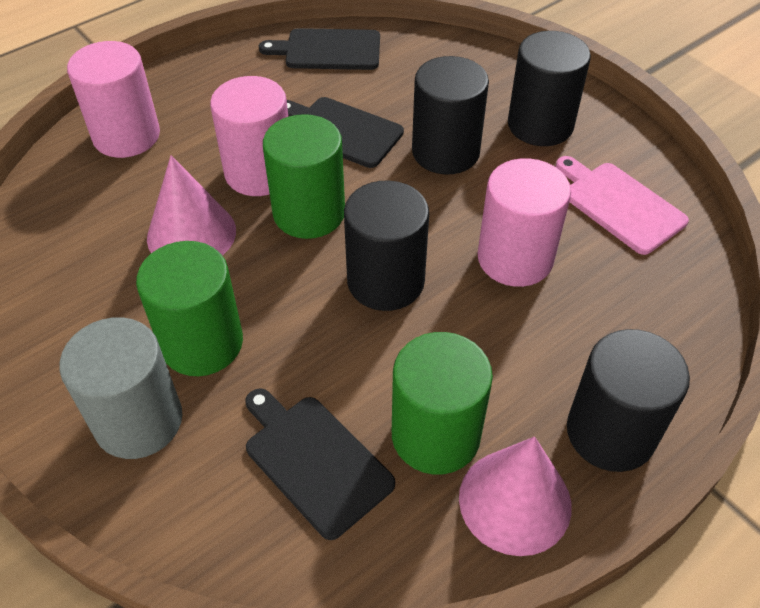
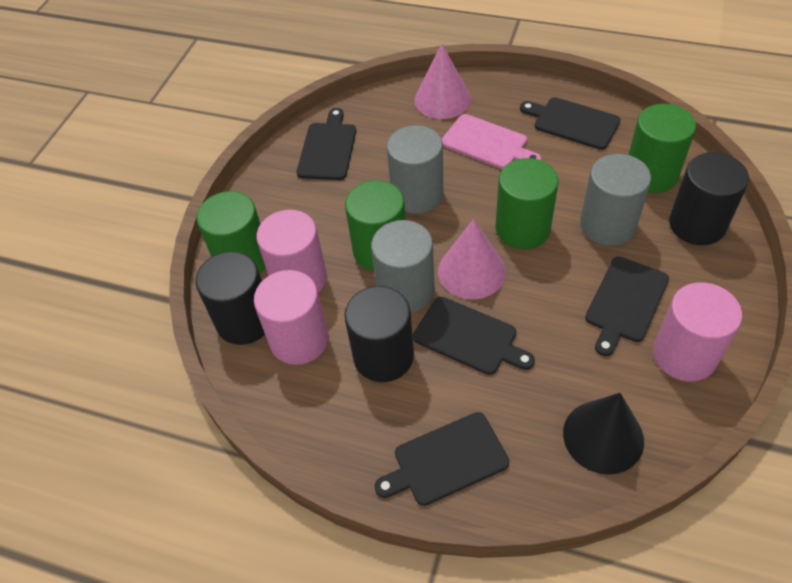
black cone: 0 -> 1
black cutting board: 3 -> 5
black cylinder: 4 -> 3
green cylinder: 3 -> 4
grey cylinder: 1 -> 3

